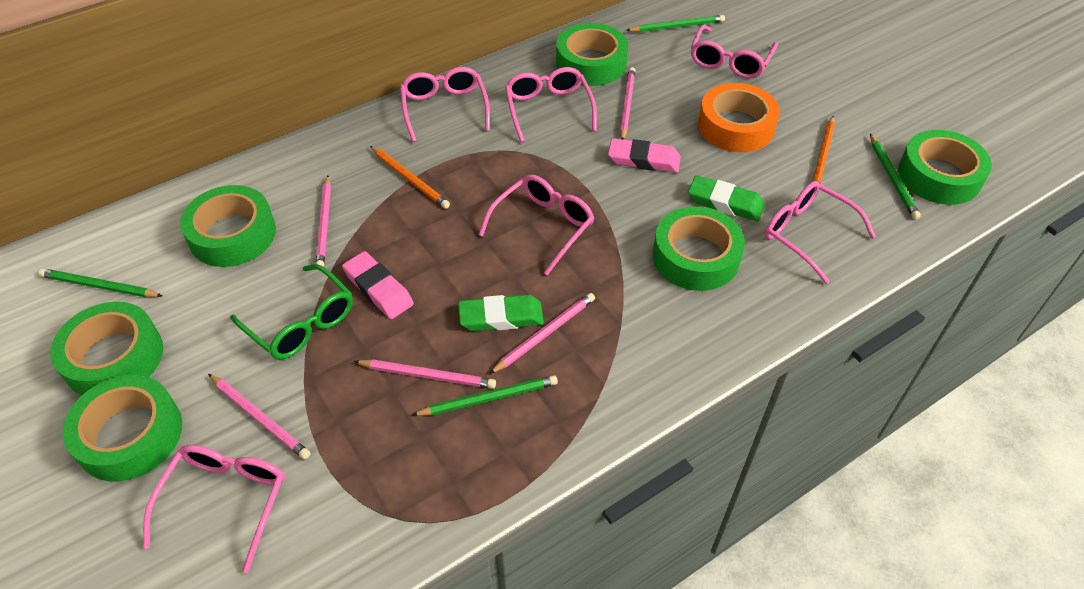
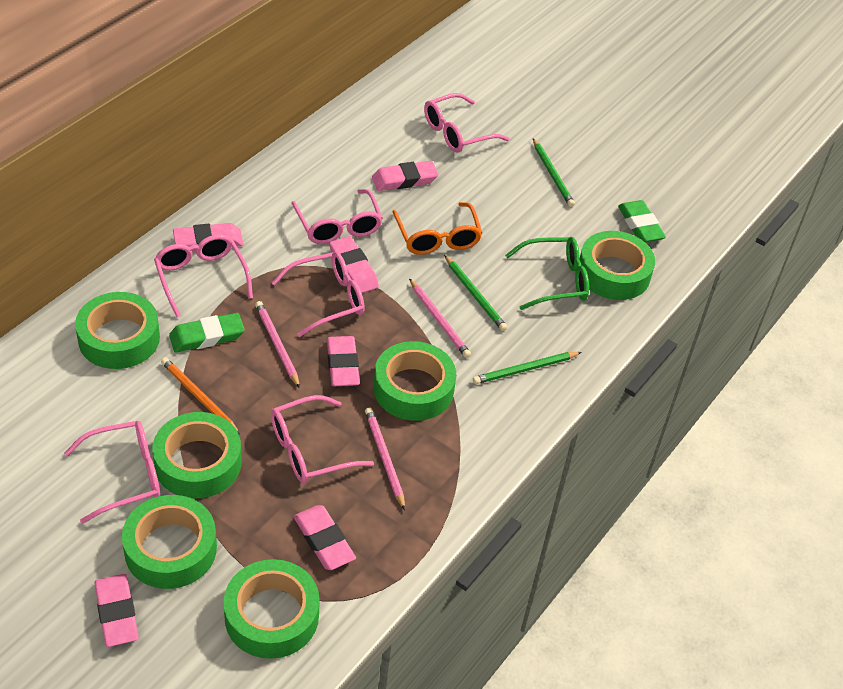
green pencil: 4 -> 3
orange glasses: 0 -> 1
orange pencil: 2 -> 1
orange tape: 1 -> 0
pink eraser: 2 -> 6
pink pencil: 5 -> 3

